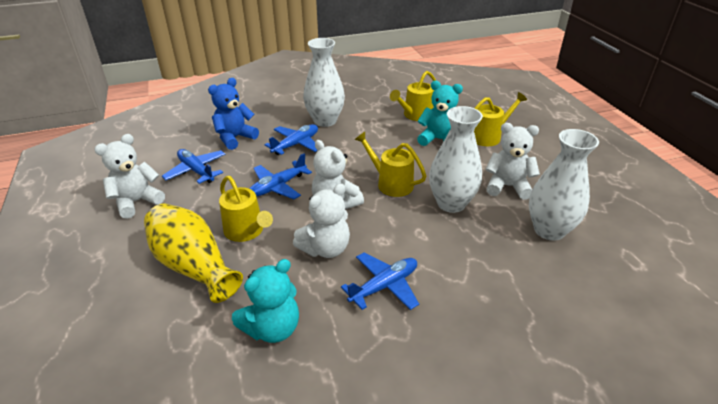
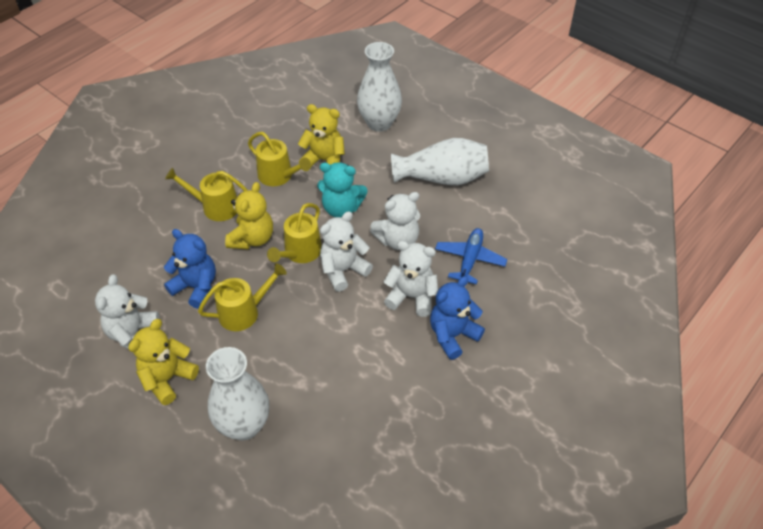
blue plane: 4 -> 1
blue teddy bear: 1 -> 2
turquoise teddy bear: 2 -> 1
yellow teddy bear: 0 -> 3
yellow vase: 1 -> 0

